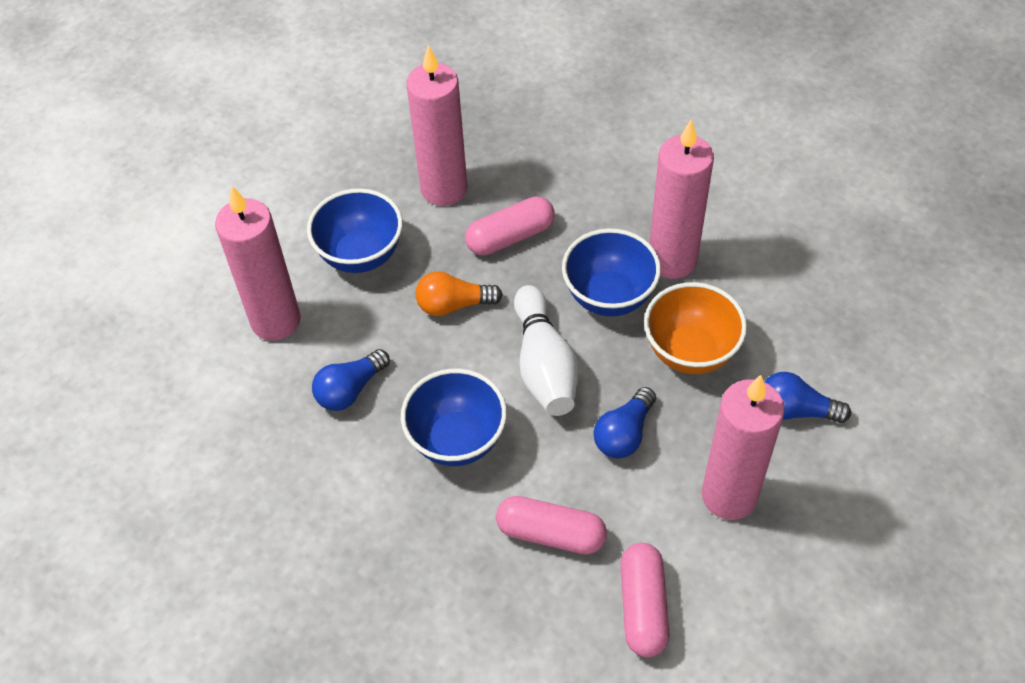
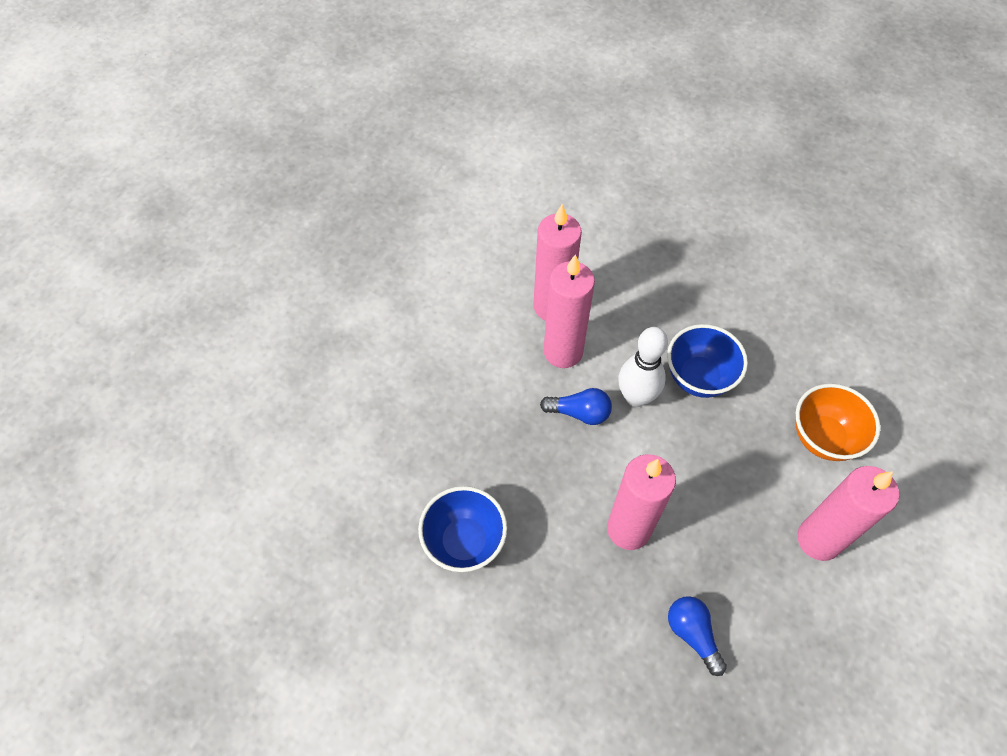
blue bowl: 3 -> 2
blue light bulb: 3 -> 2
orange light bulb: 1 -> 0
pink capsule: 3 -> 0

